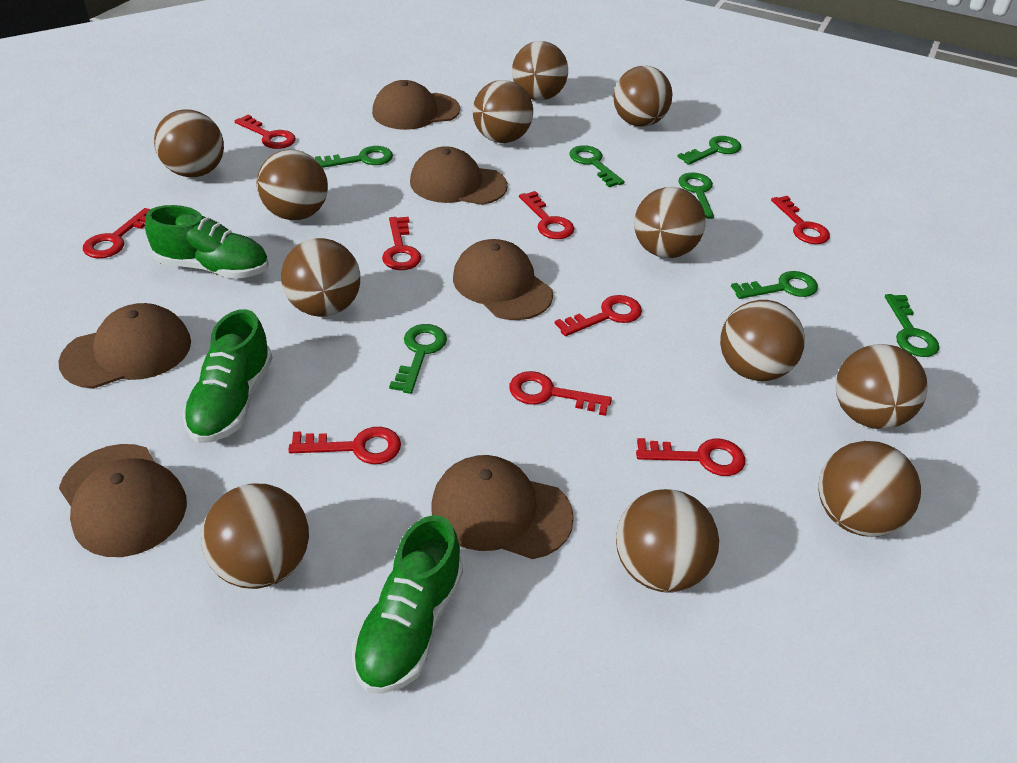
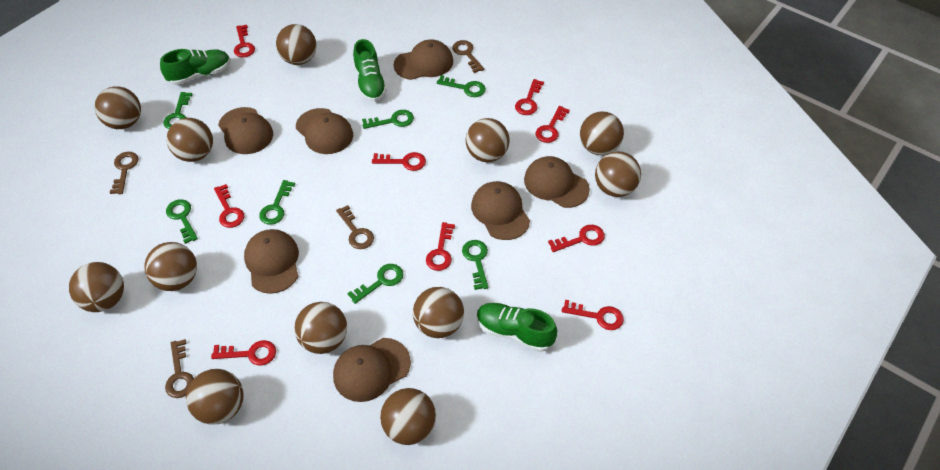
brown cap: 6 -> 7
brown key: 0 -> 4

